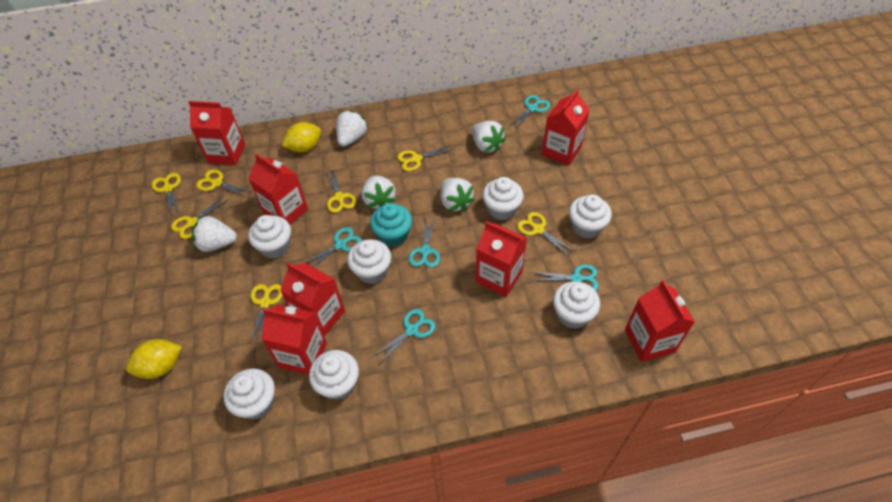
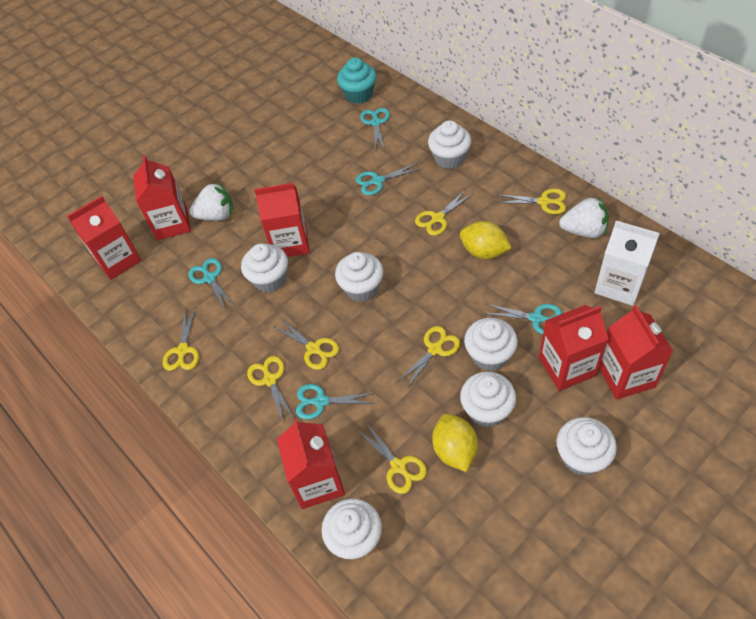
red carton: 7 -> 6
white carton: 0 -> 1
white strawberry: 5 -> 2

